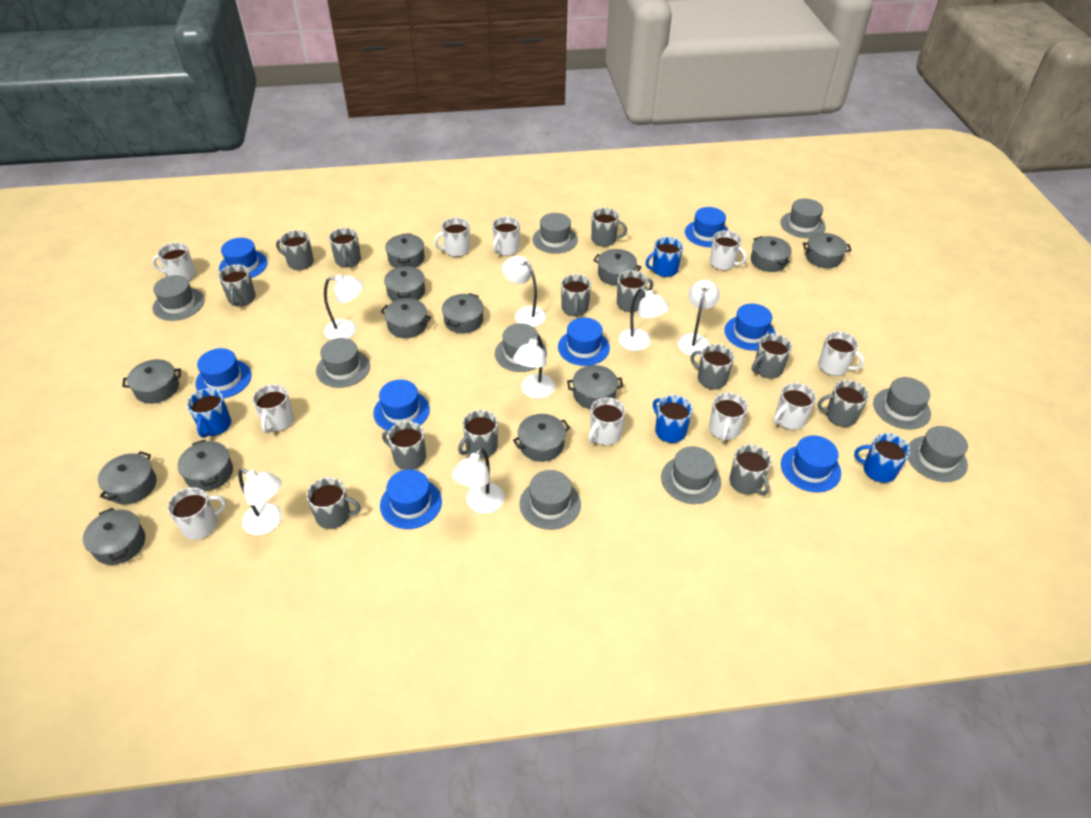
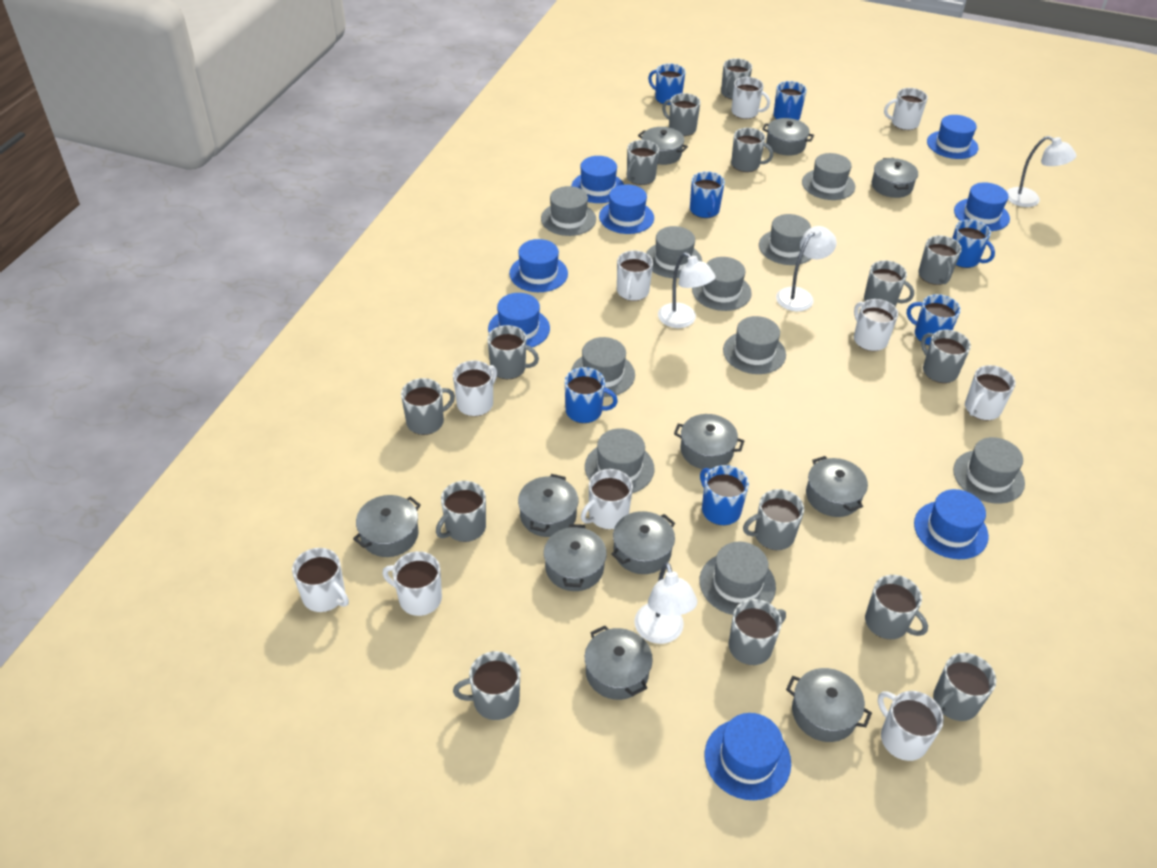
blue mug: 4 -> 7
grey hat: 9 -> 10
grey mug: 13 -> 15
grey pot: 13 -> 11
white lamp: 7 -> 4

